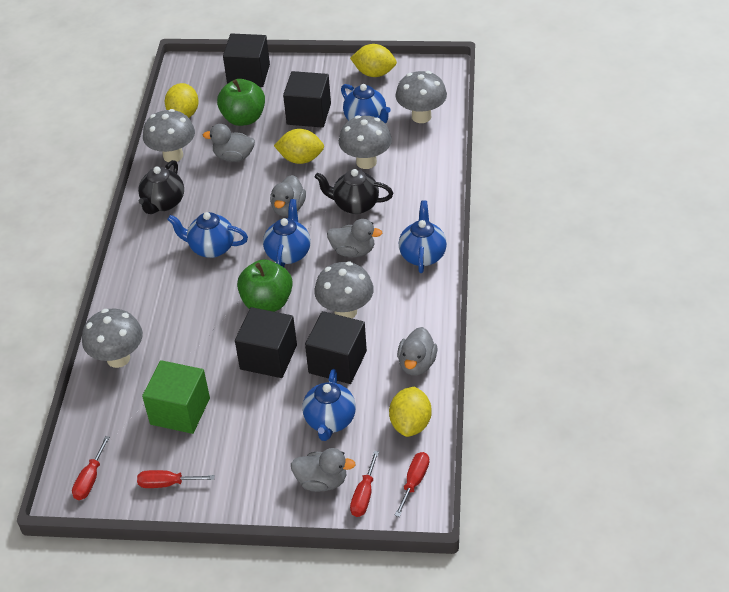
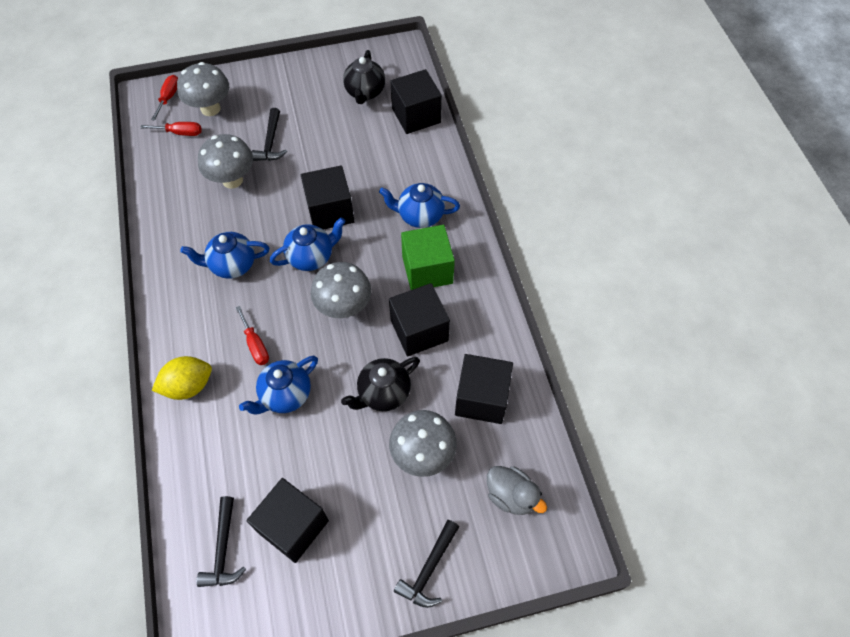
black cube: 4 -> 5
black hammer: 0 -> 3
blue teapot: 5 -> 4
green apple: 2 -> 0
grey duck: 5 -> 1
grey mushroom: 5 -> 4
red screwdriver: 4 -> 3
yellow lemon: 4 -> 1

